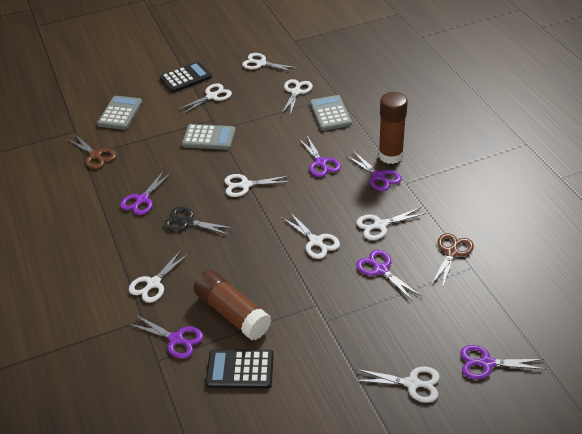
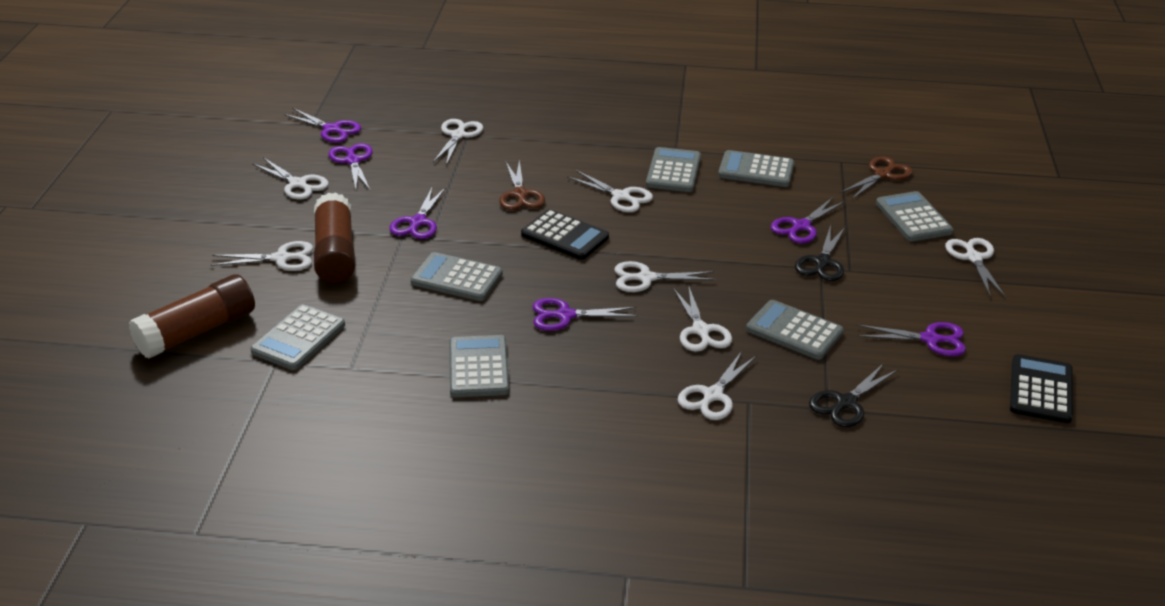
black scissors: 1 -> 2
grey calculator: 3 -> 7

